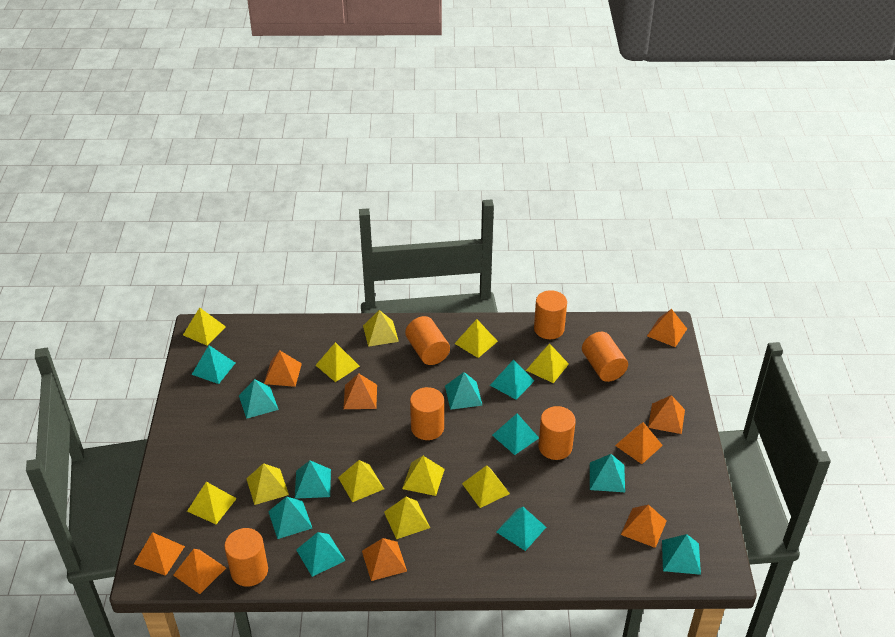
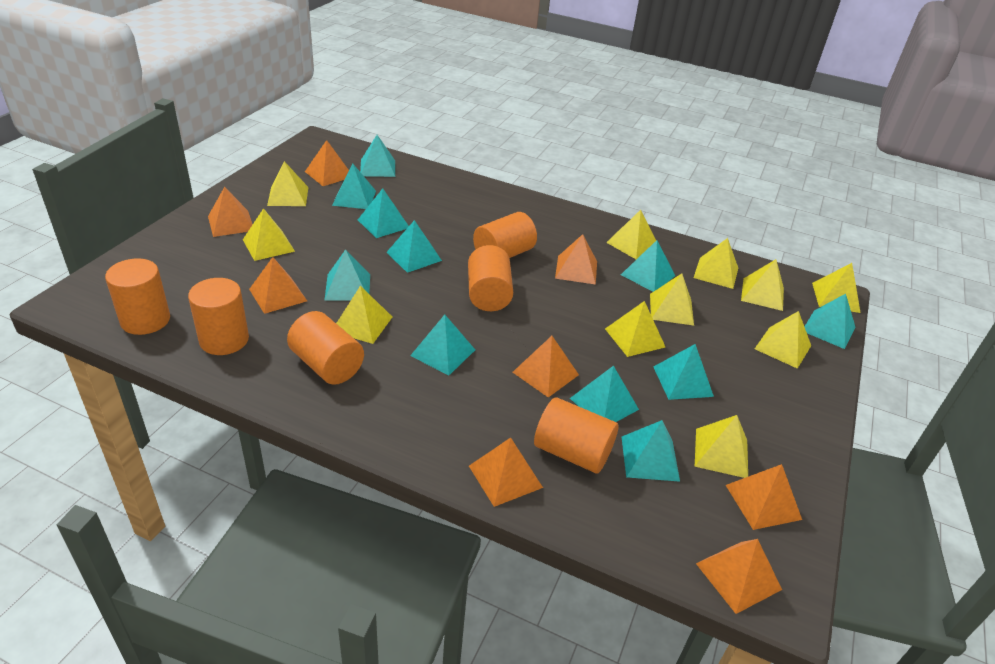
orange pyramid: 9 -> 8

